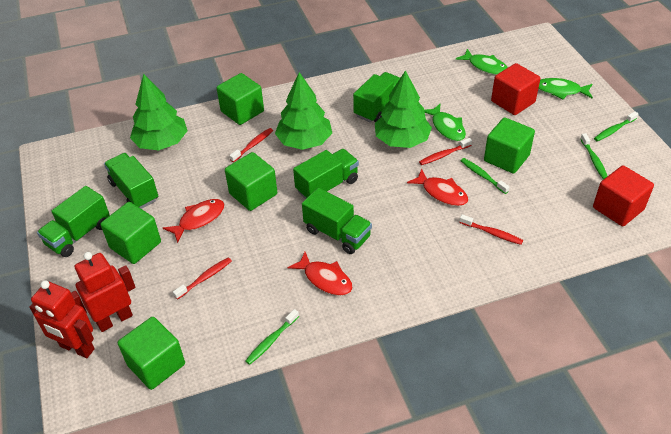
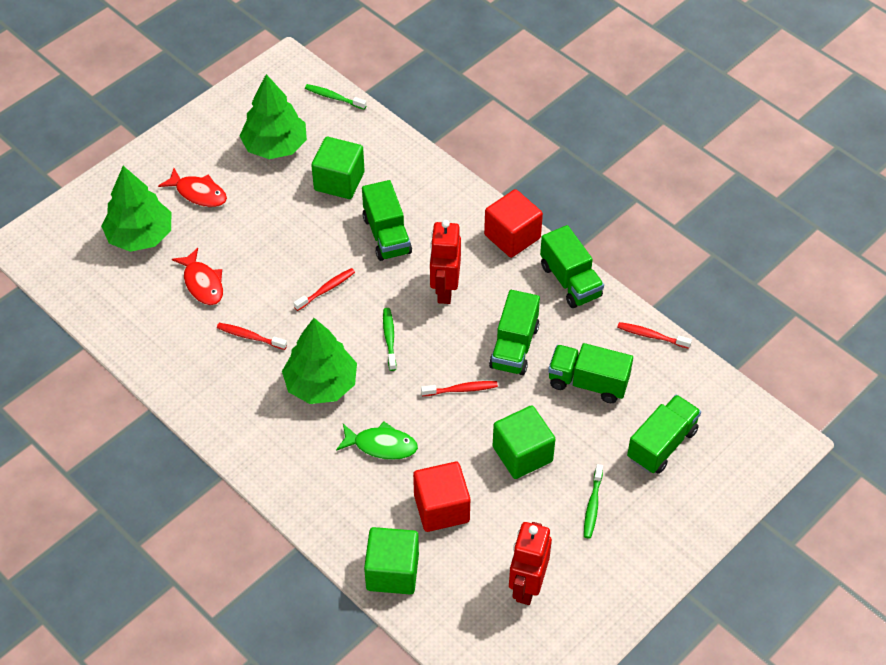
green cube: 5 -> 3
green fish: 3 -> 1
green toothbrush: 4 -> 3
red fish: 3 -> 2

